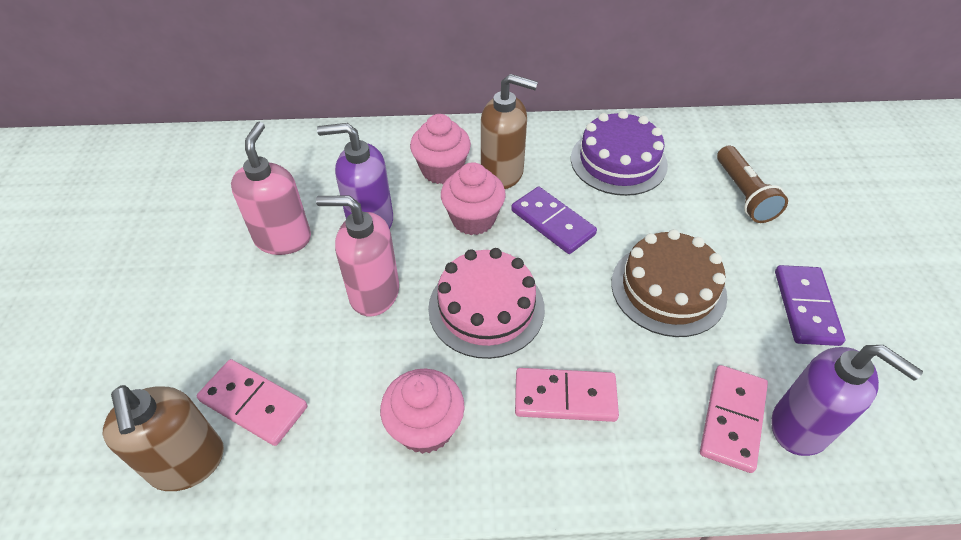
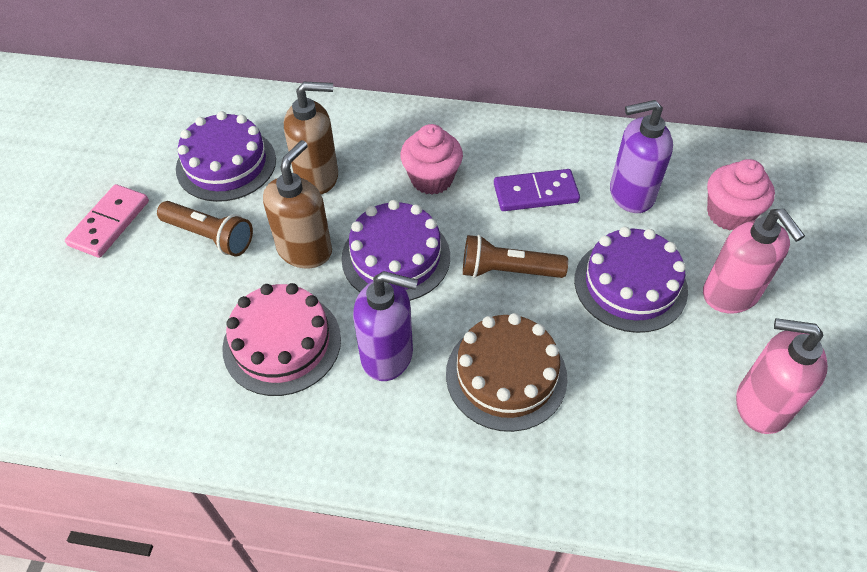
brown flashlight: 1 -> 2
pink cupcake: 3 -> 2
pink domino: 3 -> 1
purple cake: 1 -> 3
purple domino: 2 -> 1

